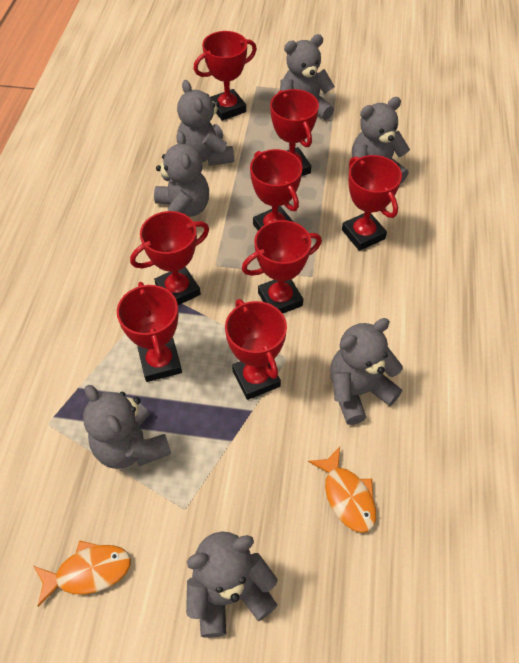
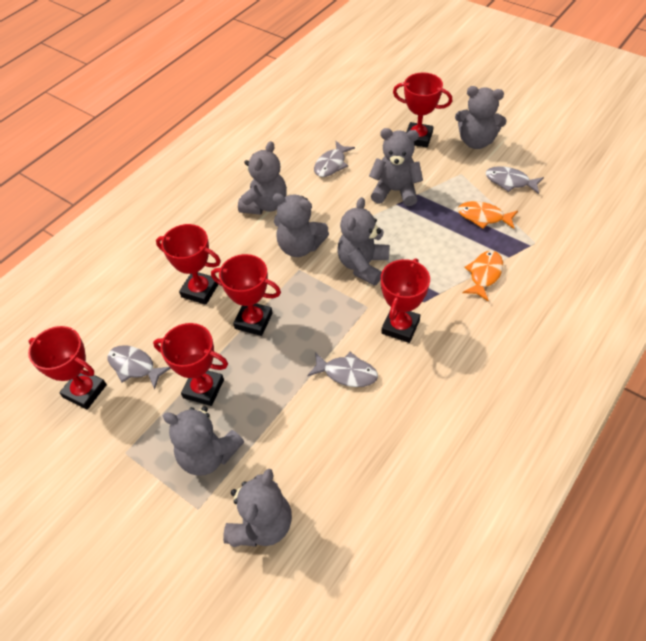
grey fish: 0 -> 4
red trophy: 8 -> 6

